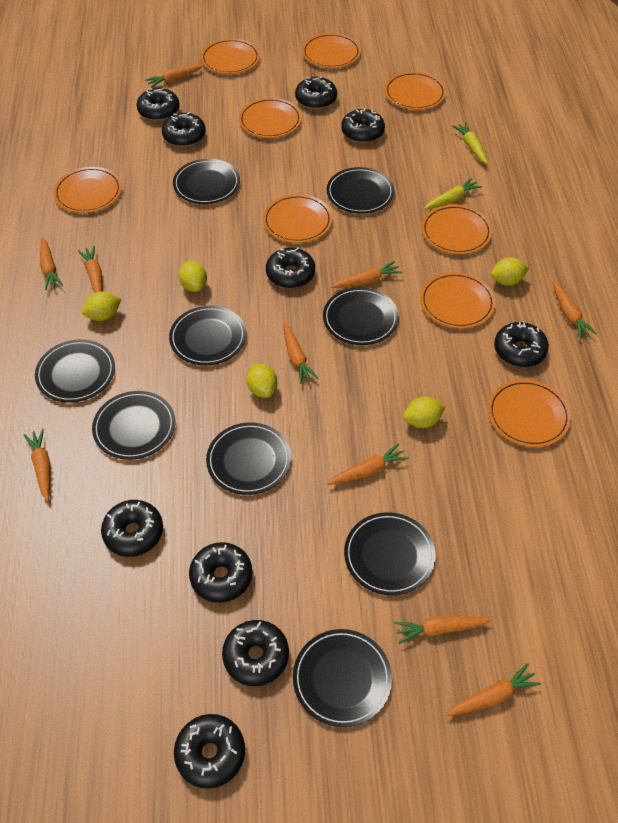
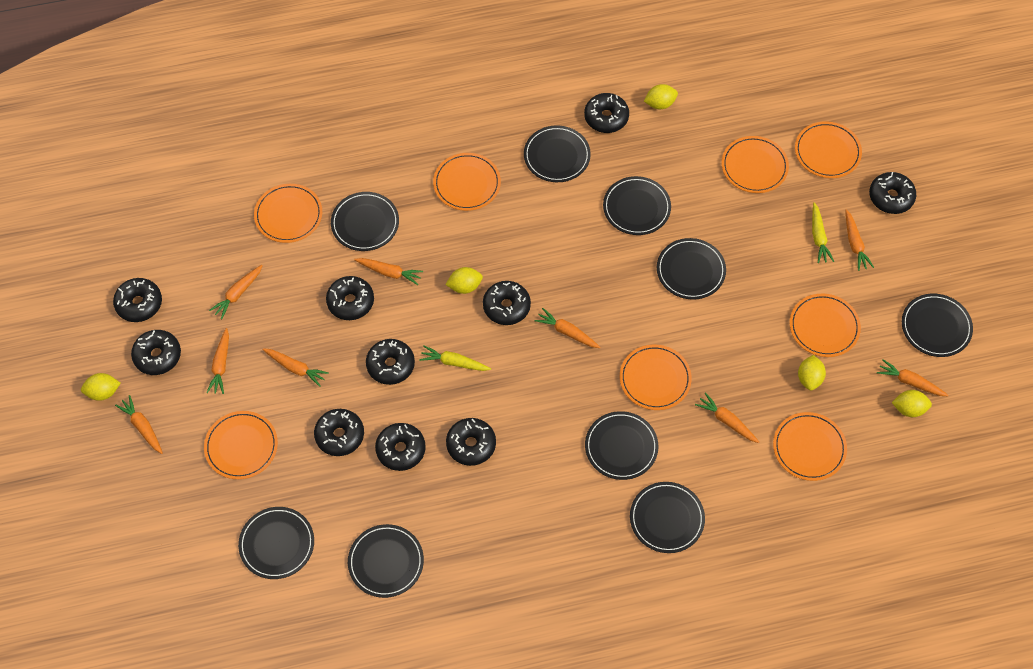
orange carrot: 10 -> 9
orange plate: 9 -> 8

